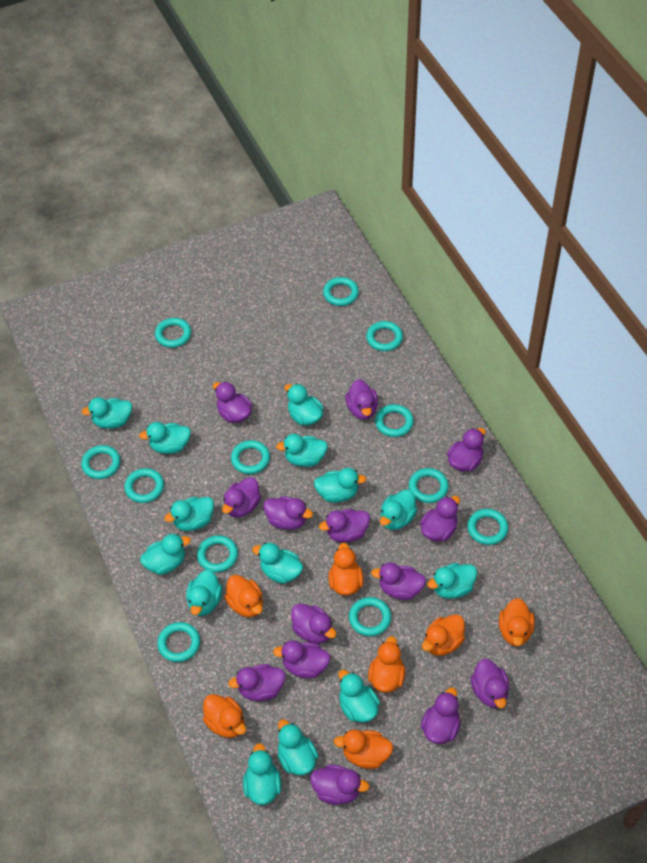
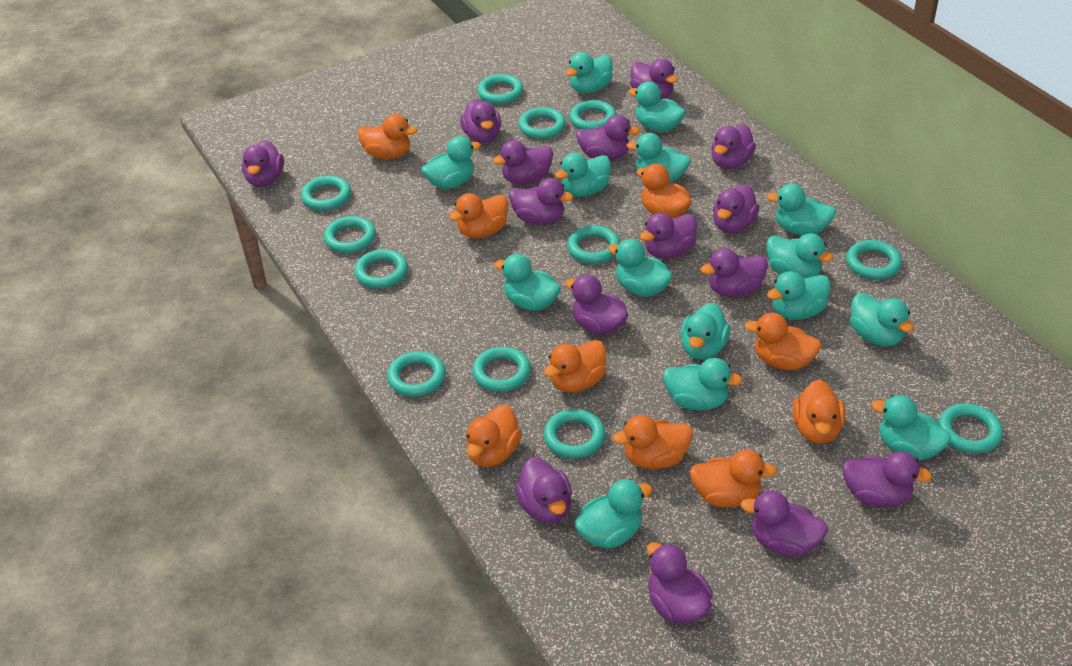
orange duck: 7 -> 9
purple duck: 14 -> 15
turquoise duck: 14 -> 15

